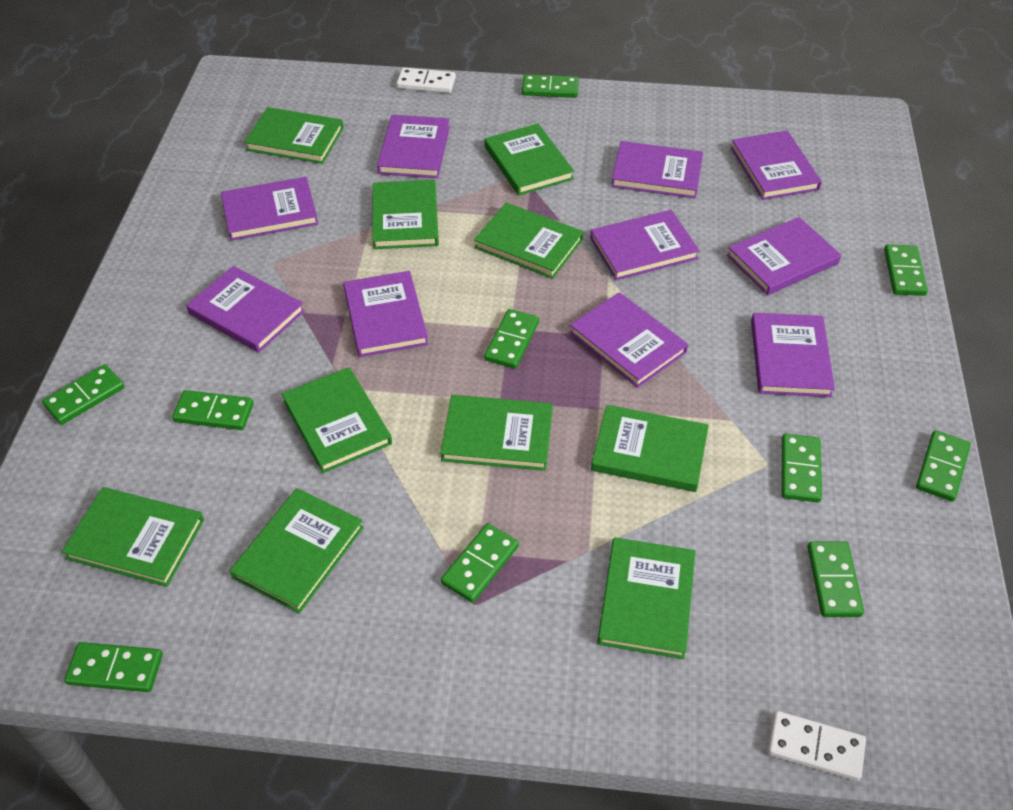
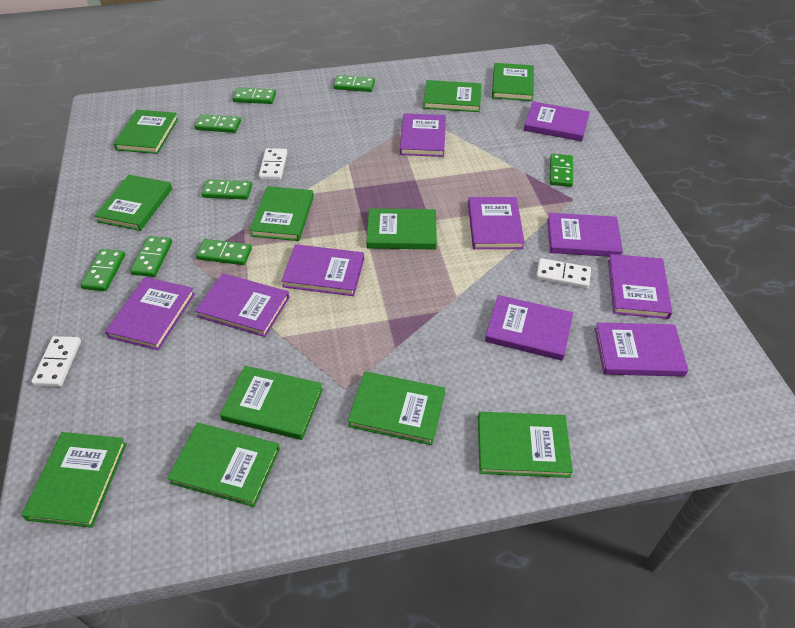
green book: 10 -> 11
green domino: 10 -> 8
white domino: 2 -> 3

